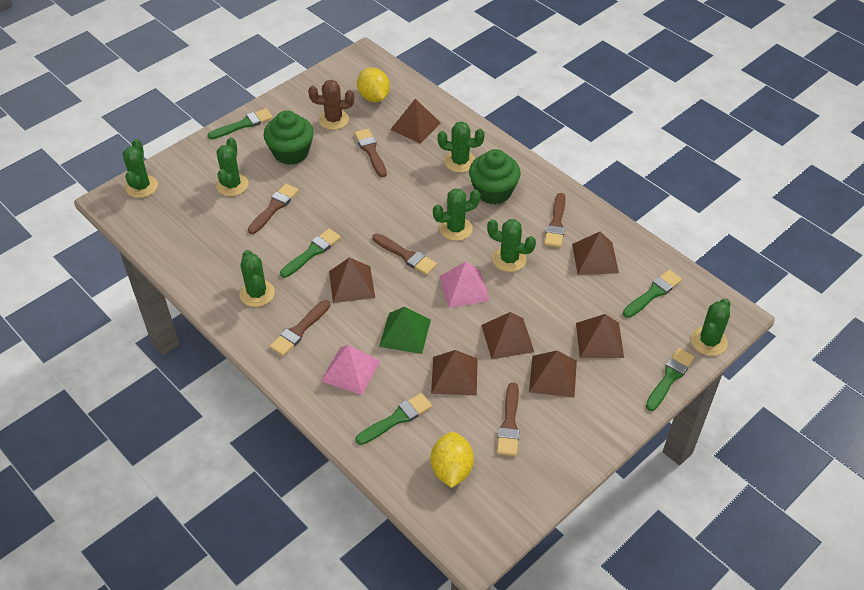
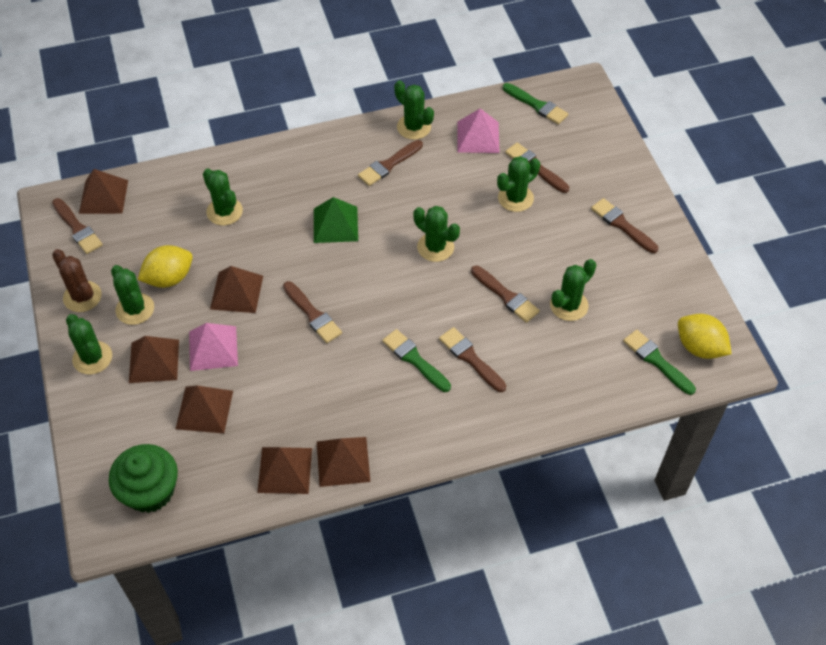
brown brush: 6 -> 7
brown pyramid: 7 -> 6
green brush: 5 -> 3
green cupcake: 2 -> 1

